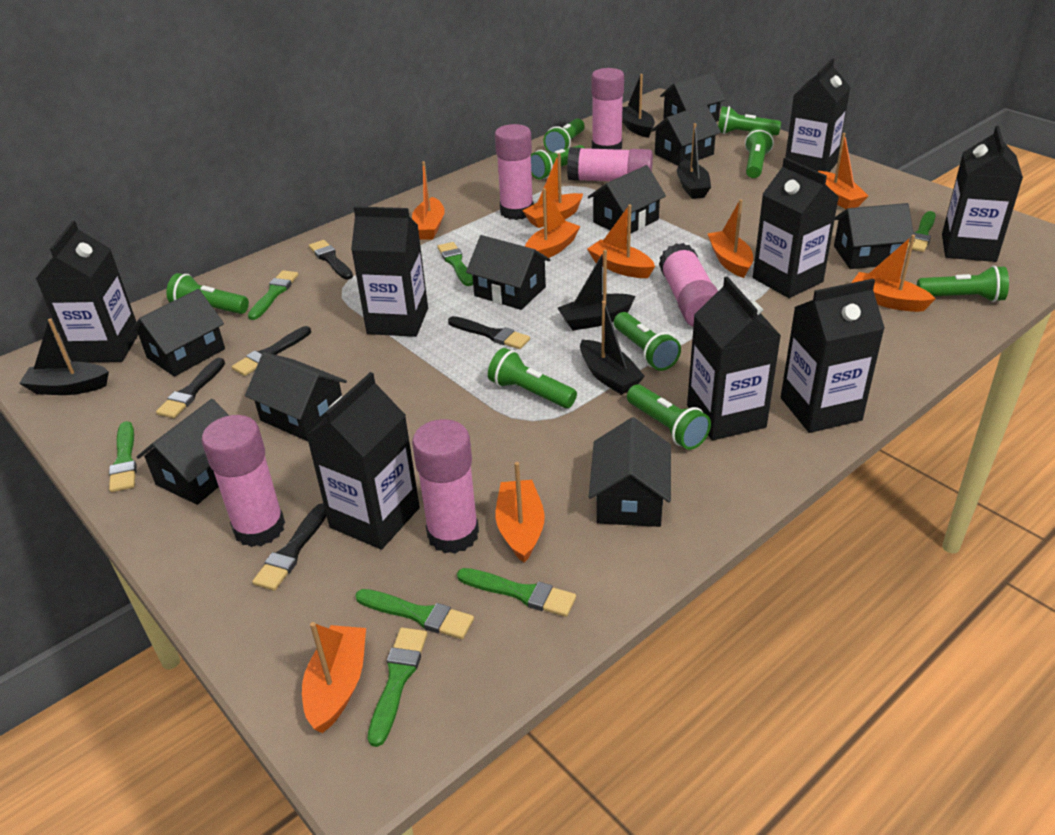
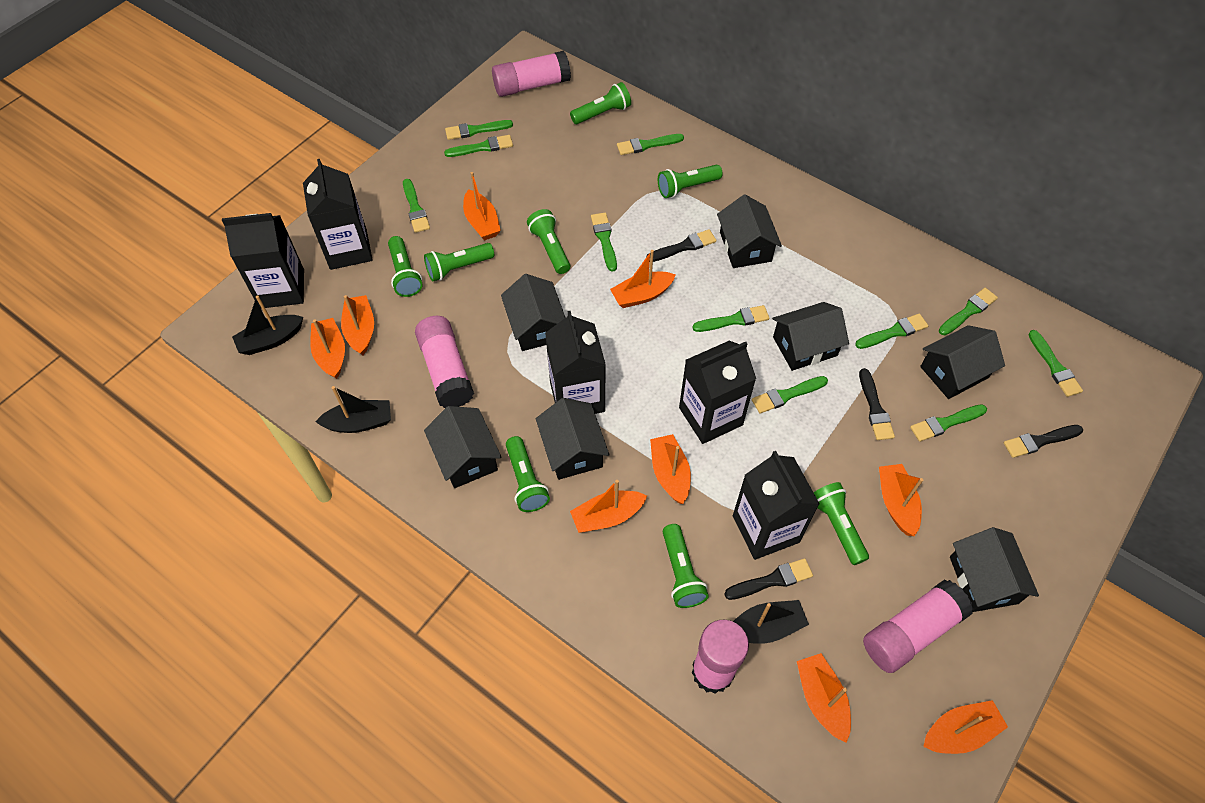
black boat: 5 -> 3
black brush: 5 -> 4
black carton: 8 -> 5
black house: 9 -> 7
green brush: 7 -> 11
green flashlight: 9 -> 8
pink glue stick: 6 -> 4

